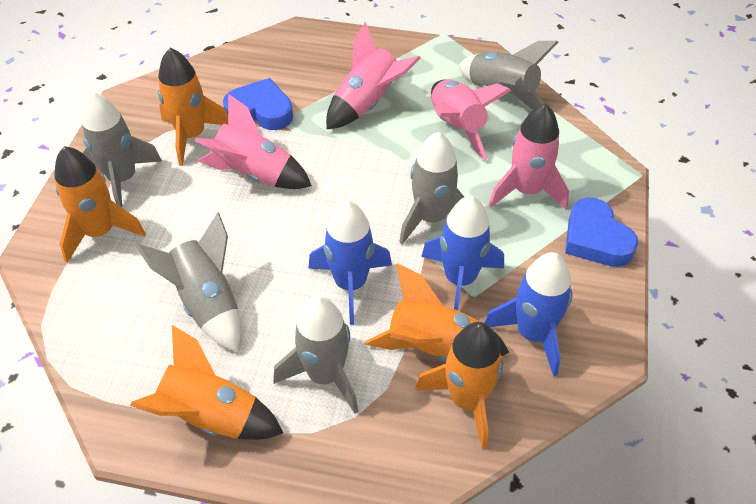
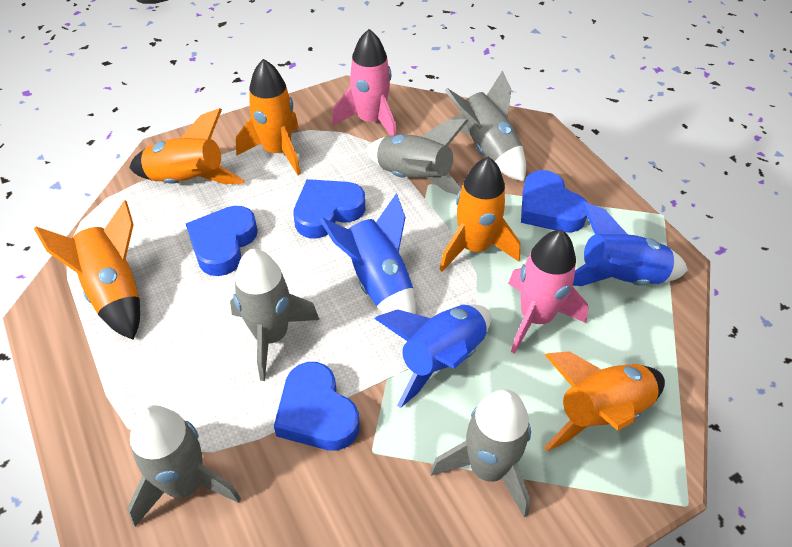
blue heart: 2 -> 4
pink rocket: 4 -> 2

